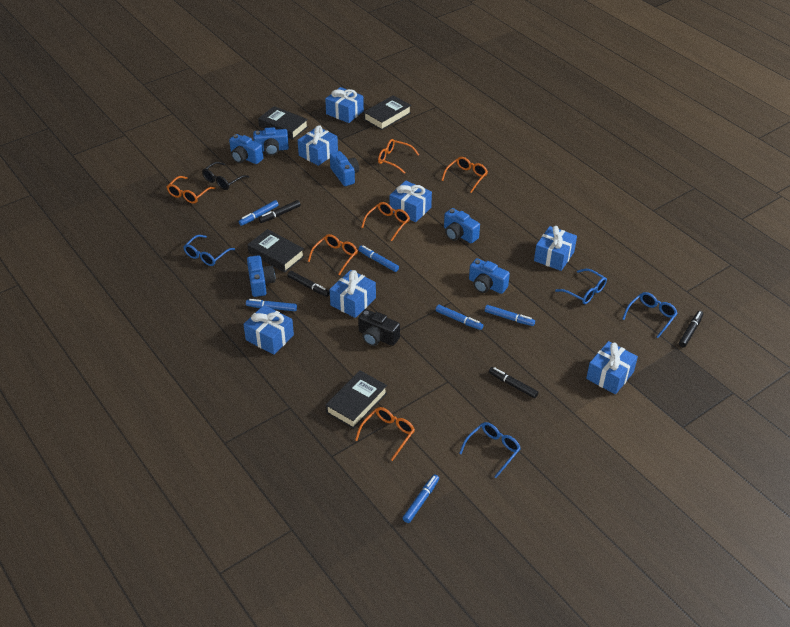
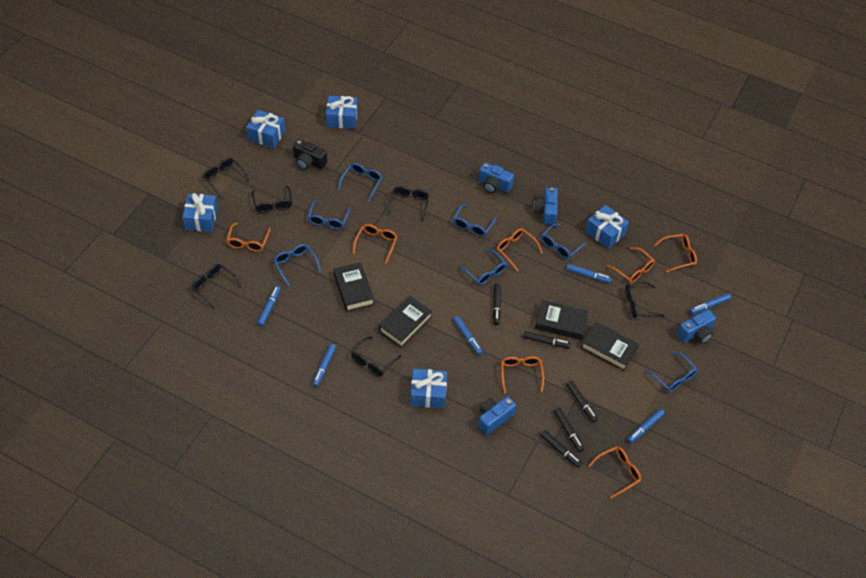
black glasses: 1 -> 6
black marker: 4 -> 5
blue camera: 6 -> 4
blue gift: 7 -> 5
blue glasses: 4 -> 7
orange glasses: 6 -> 7

